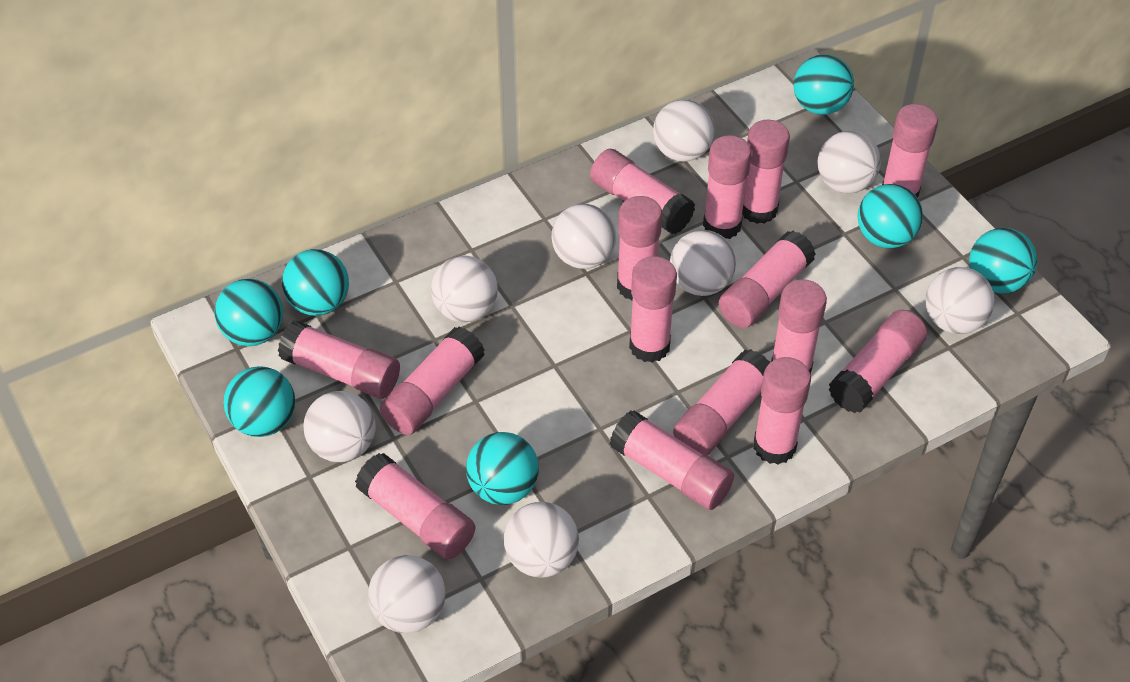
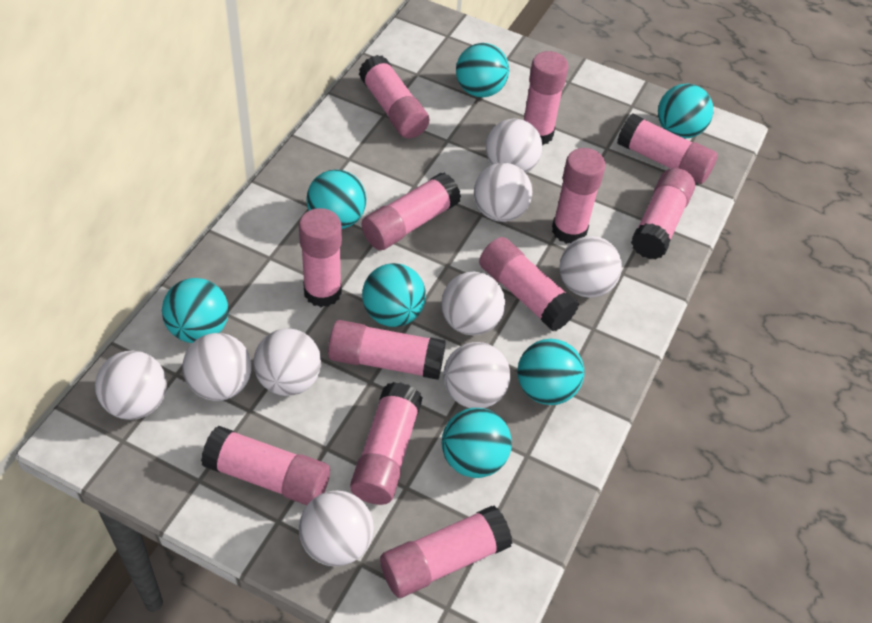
pink glue stick: 15 -> 12

